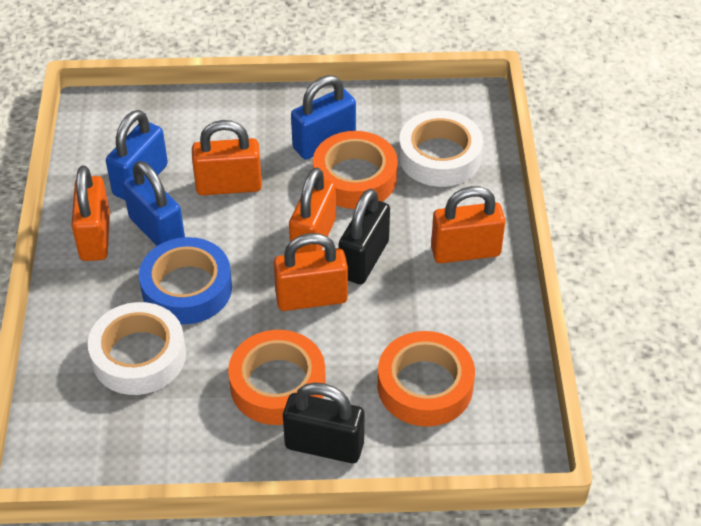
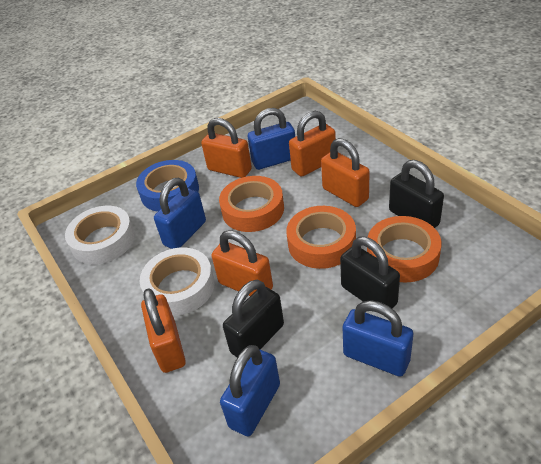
black padlock: 2 -> 3
blue padlock: 3 -> 4

